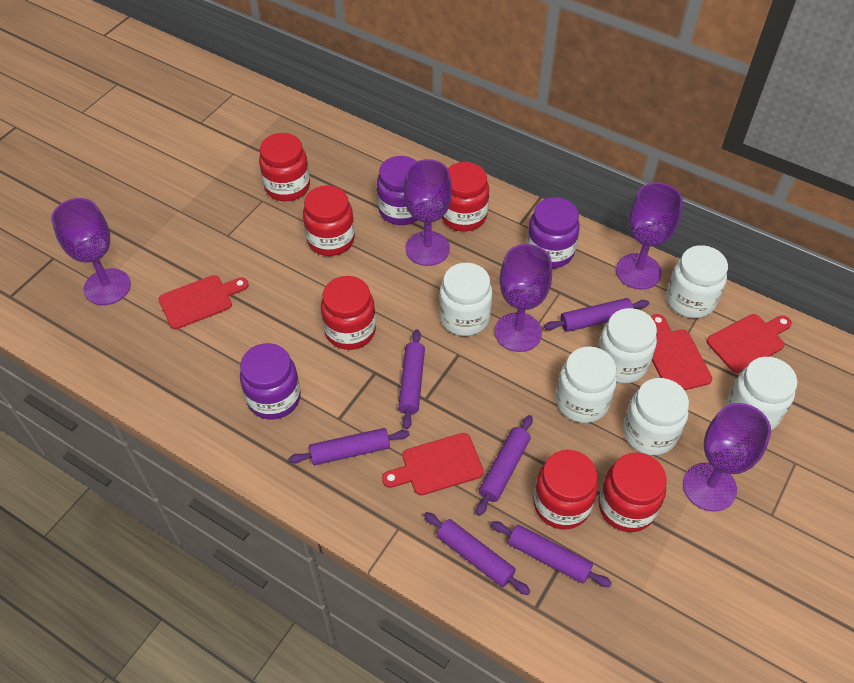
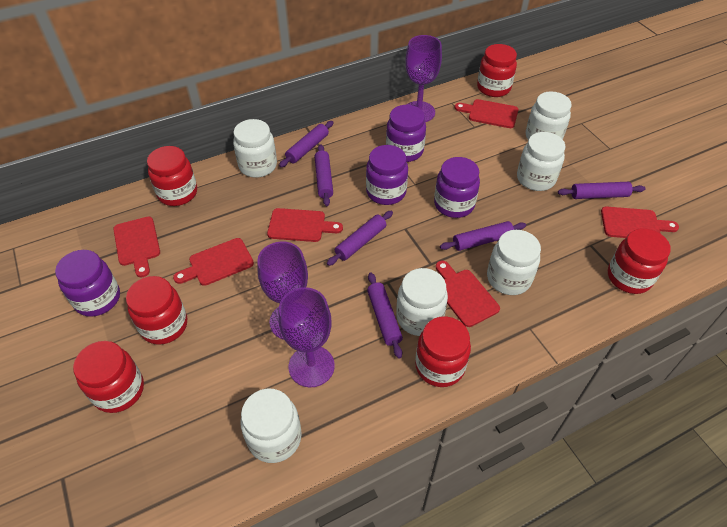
purple goblet: 5 -> 3
purple jar: 3 -> 4
red cutting board: 4 -> 6

